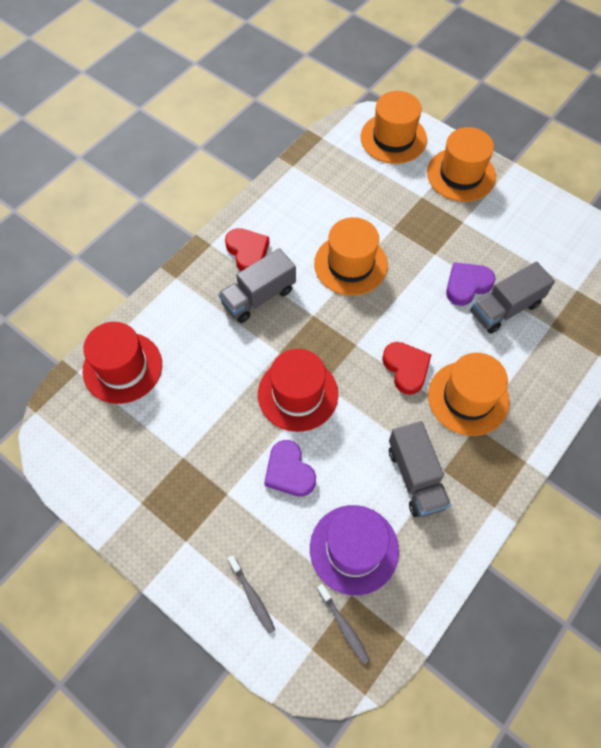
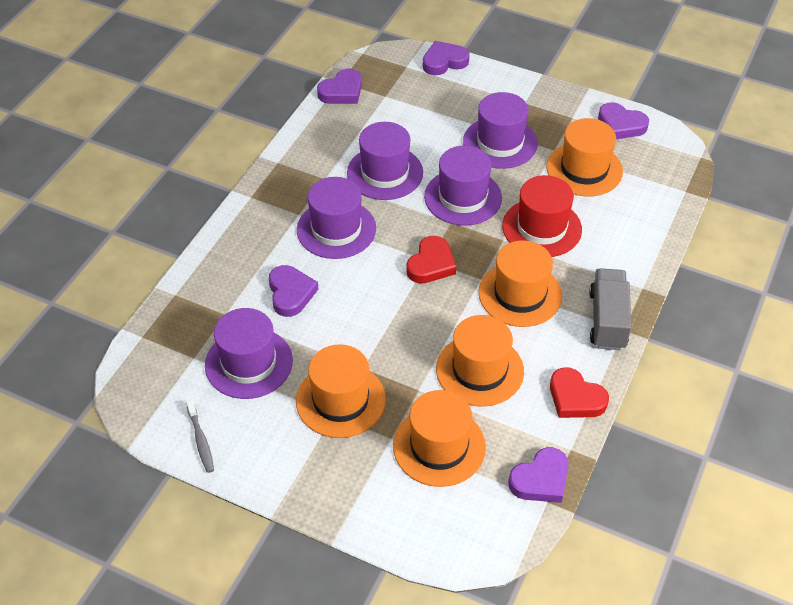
grey toothbrush: 2 -> 1
grey truck: 3 -> 1
orange hat: 4 -> 5
purple hat: 1 -> 5
purple heart: 2 -> 5
red hat: 2 -> 1

